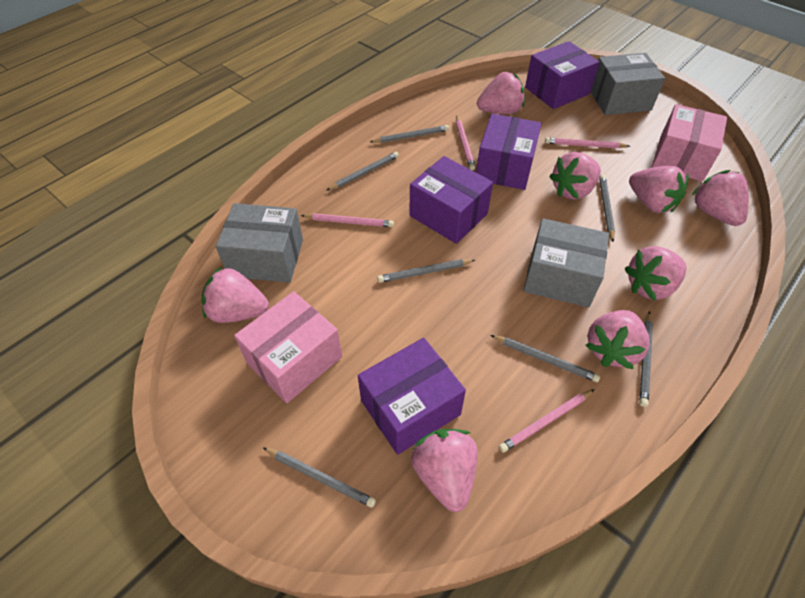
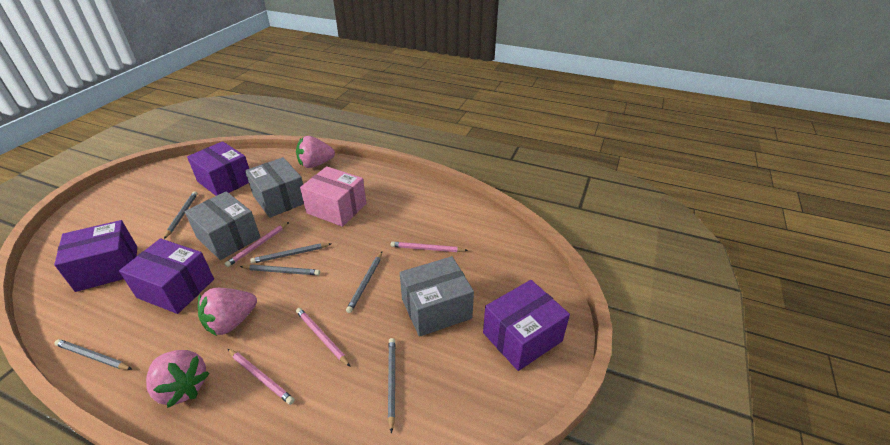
grey pencil: 7 -> 6
pink box: 2 -> 1
pink strawberry: 8 -> 3

